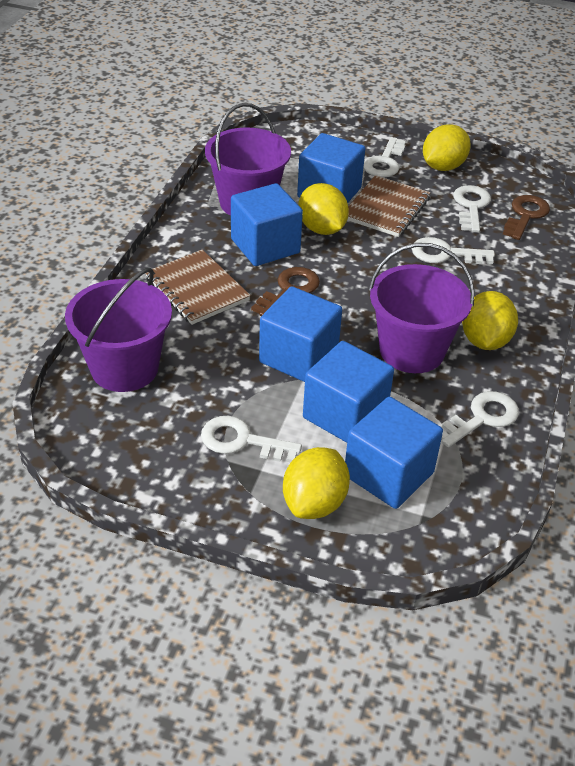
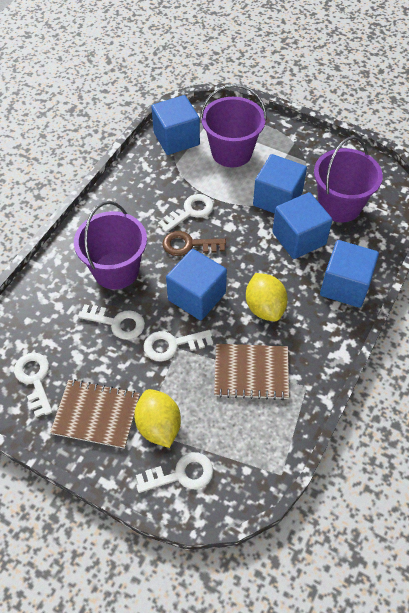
brown key: 2 -> 1
yellow lemon: 4 -> 2

